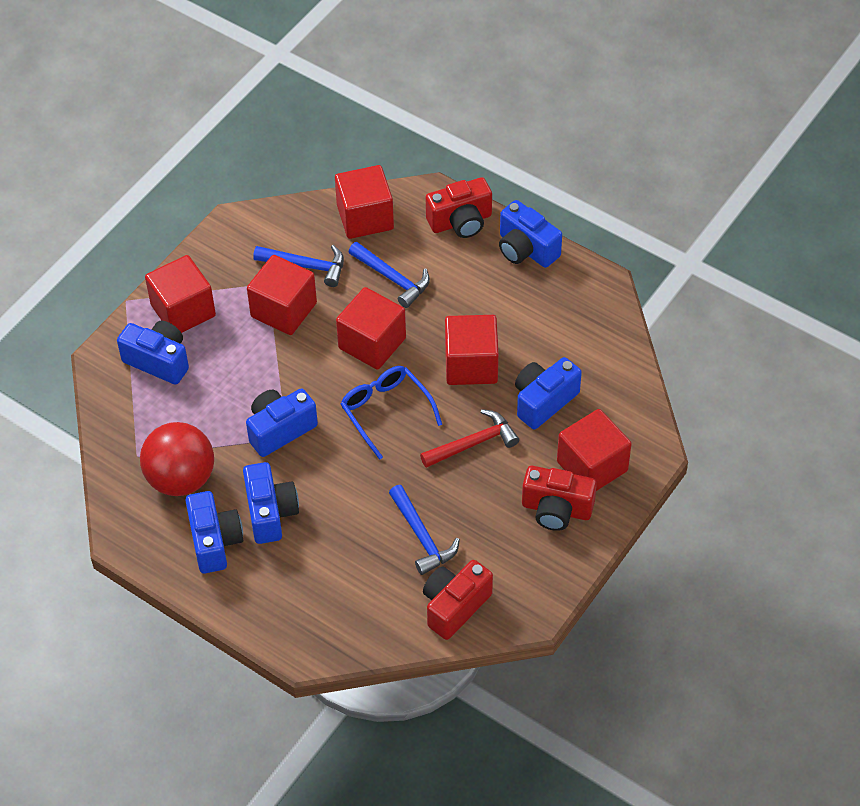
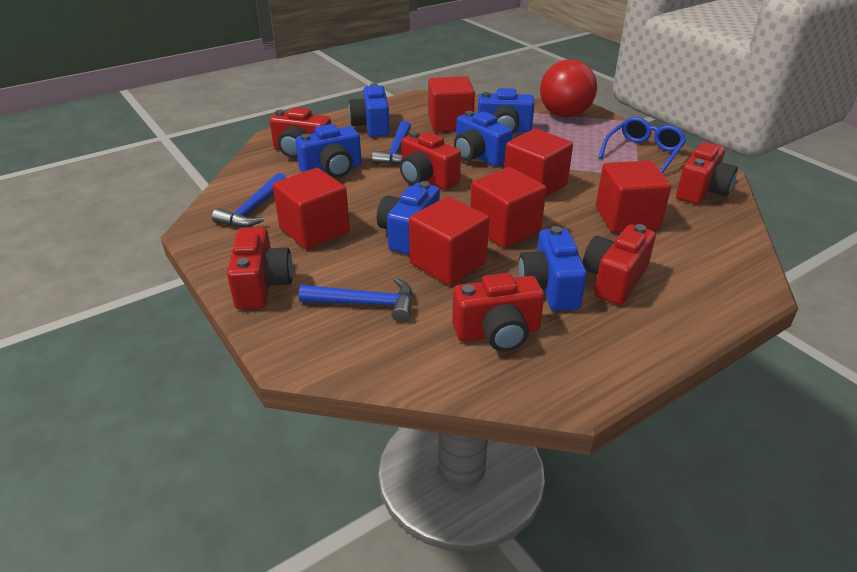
red camera: 3 -> 6
red hammer: 1 -> 0

